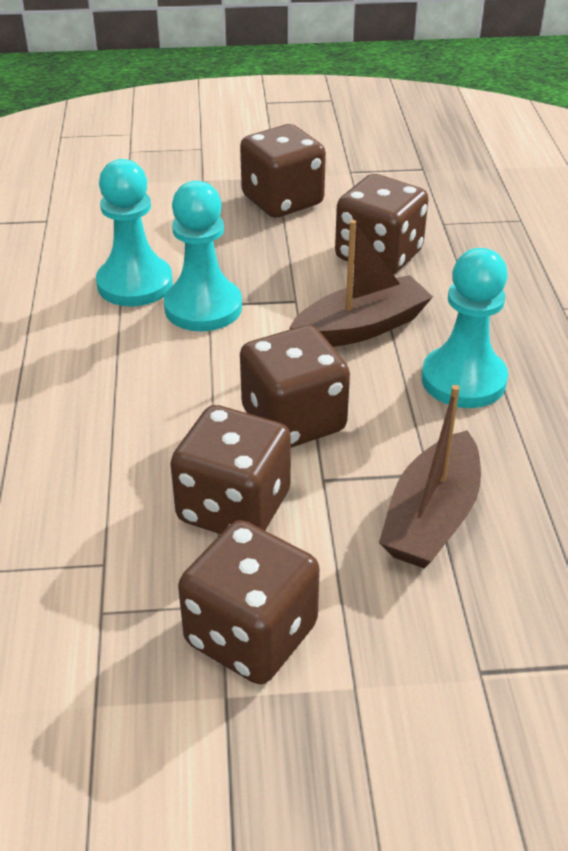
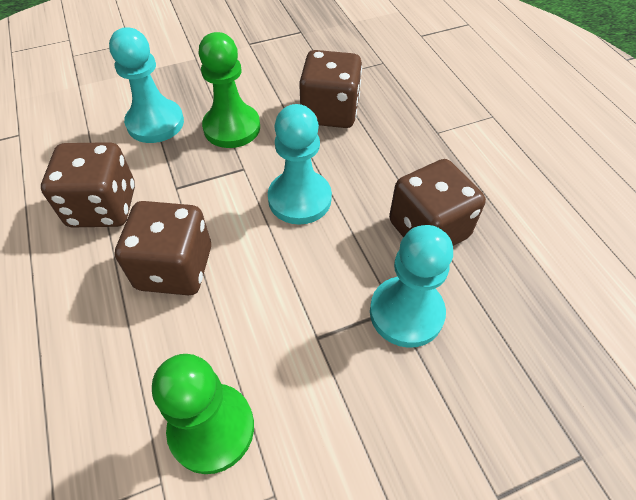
brown boat: 2 -> 0
brown dice: 5 -> 4
green pawn: 0 -> 2

